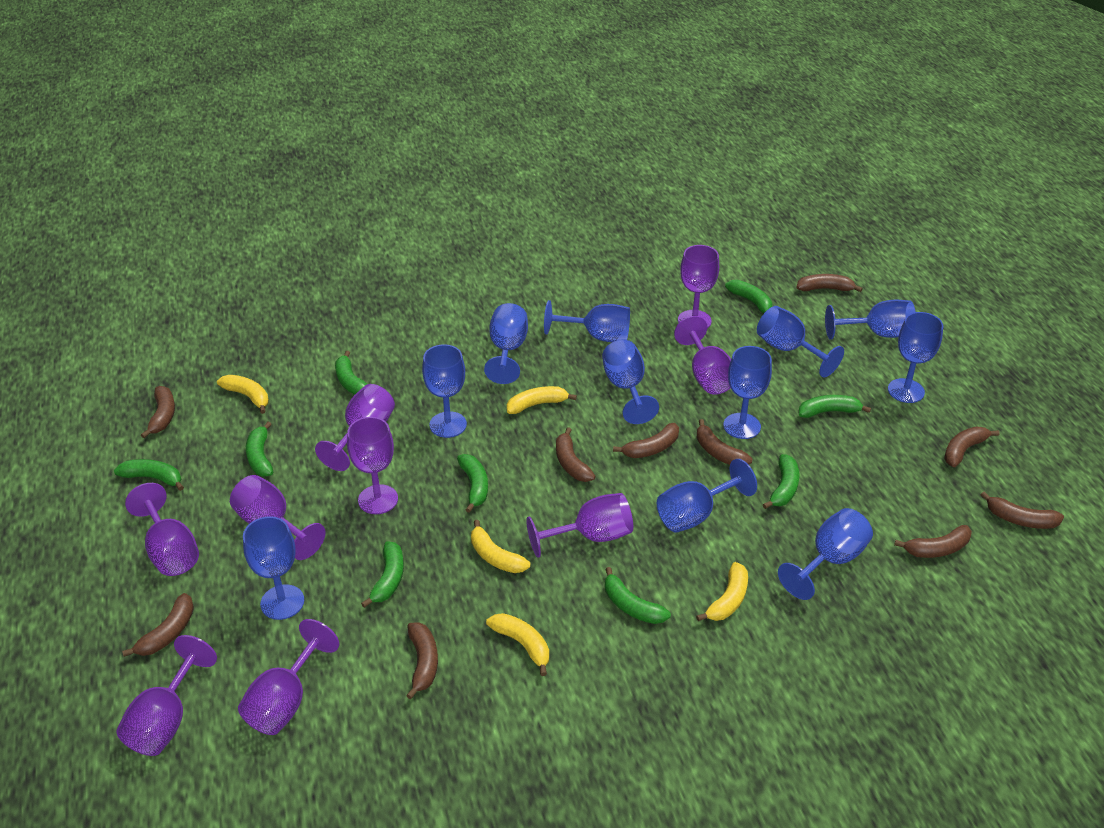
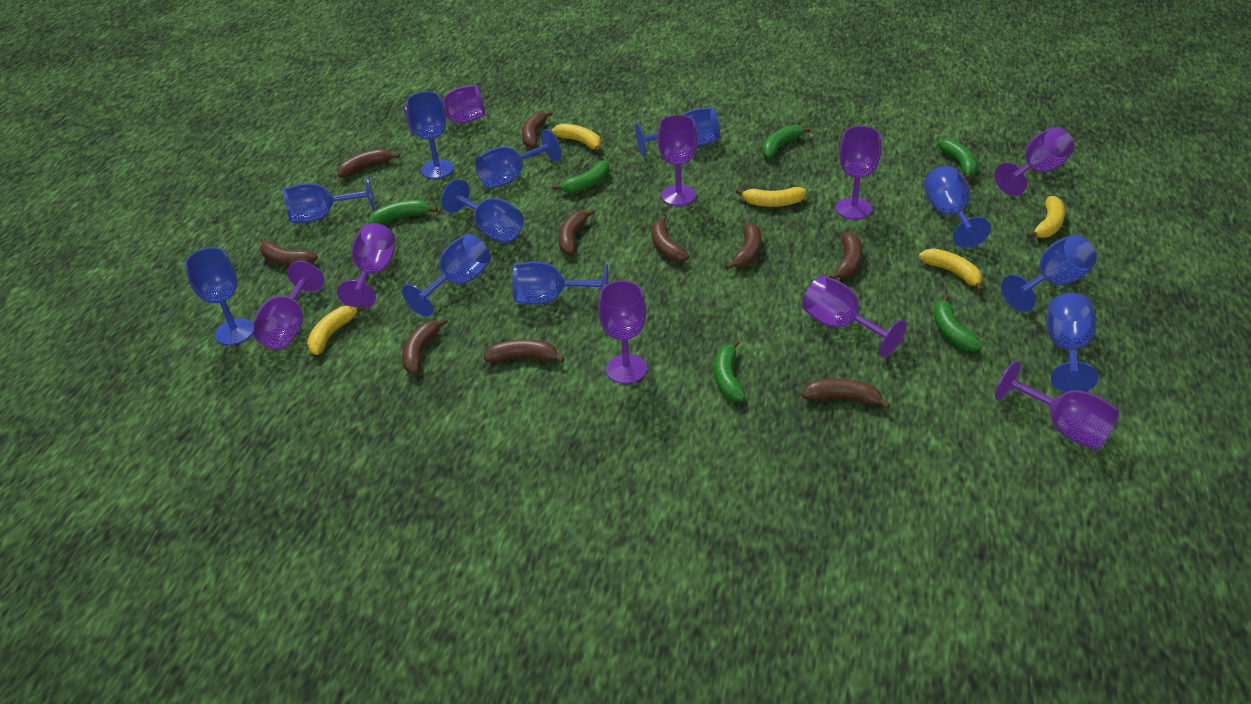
green banana: 9 -> 6

